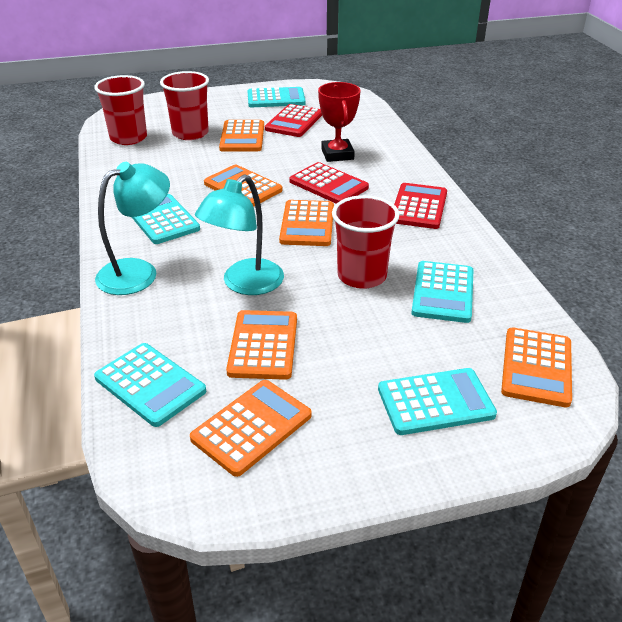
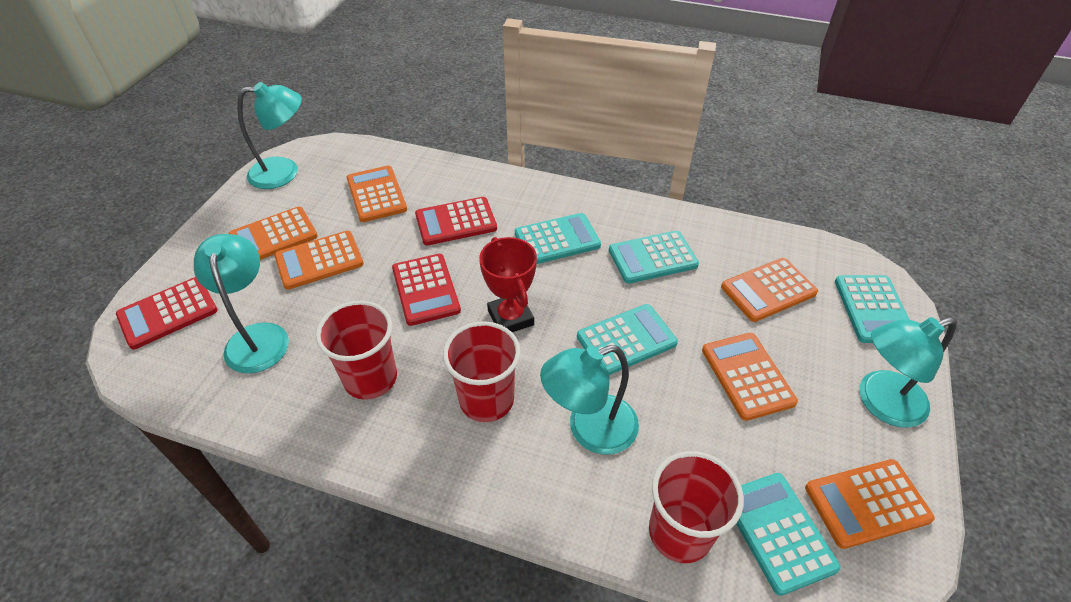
turquoise lamp: 2 -> 4

